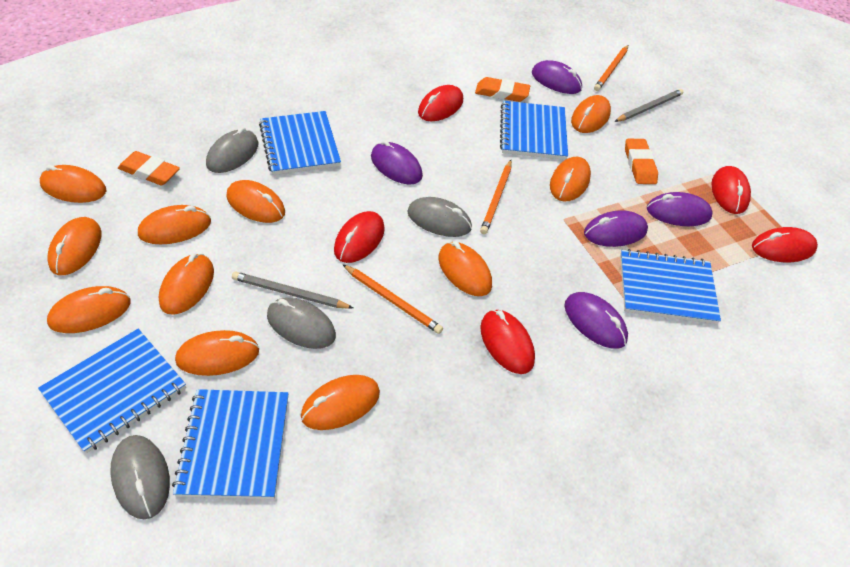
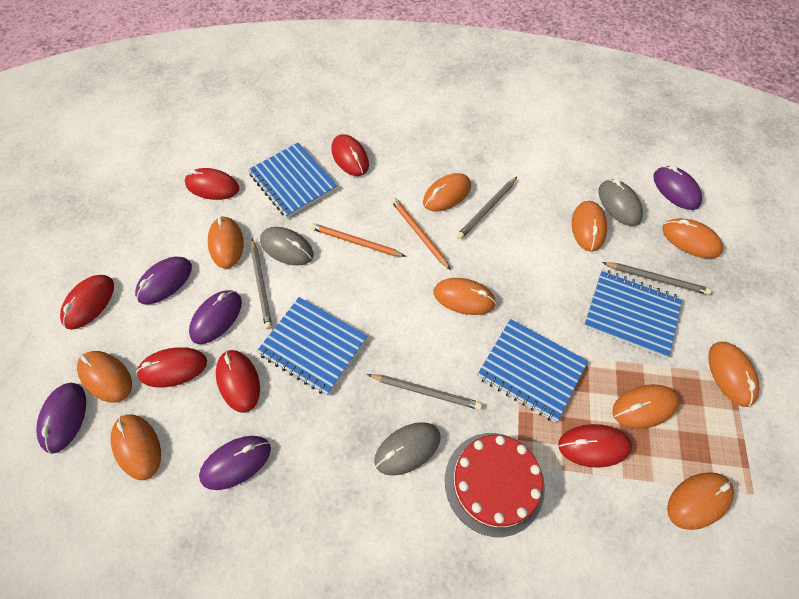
blue notebook: 5 -> 4
grey mouse: 4 -> 3
grey pencil: 2 -> 4
orange eraser: 3 -> 0
orange mouse: 11 -> 10
orange pencil: 3 -> 2
red cake: 0 -> 1
red mouse: 5 -> 6

